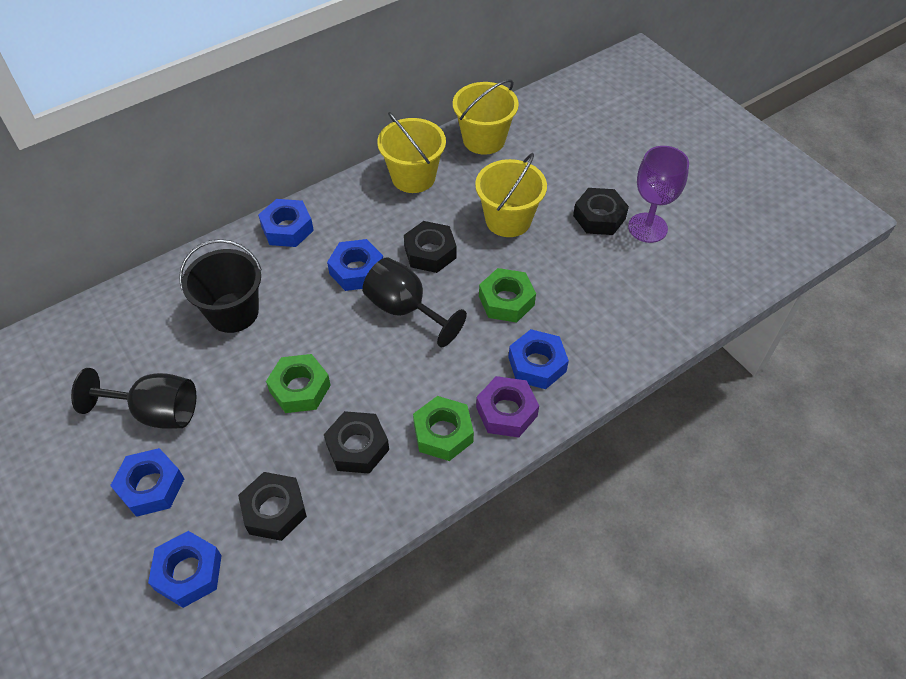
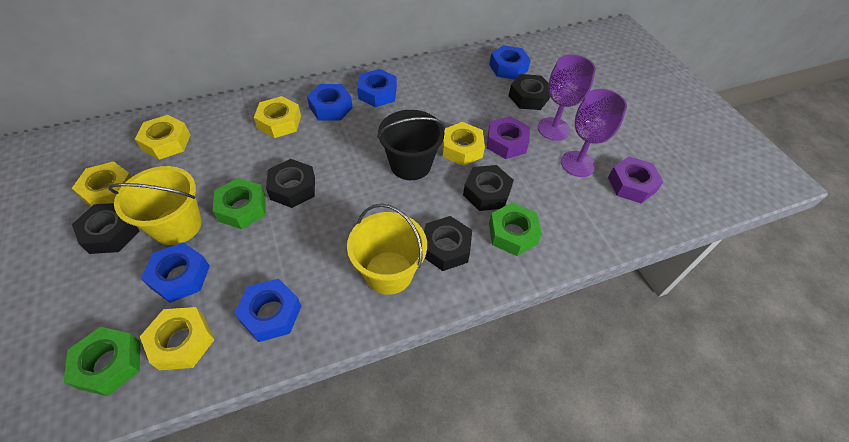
black goblet: 2 -> 0
black nut: 4 -> 5
purple goblet: 1 -> 2
purple nut: 1 -> 2
yellow bucket: 3 -> 2
yellow nut: 0 -> 5

